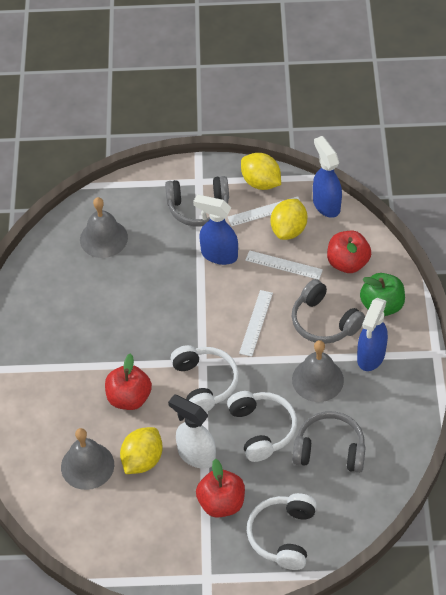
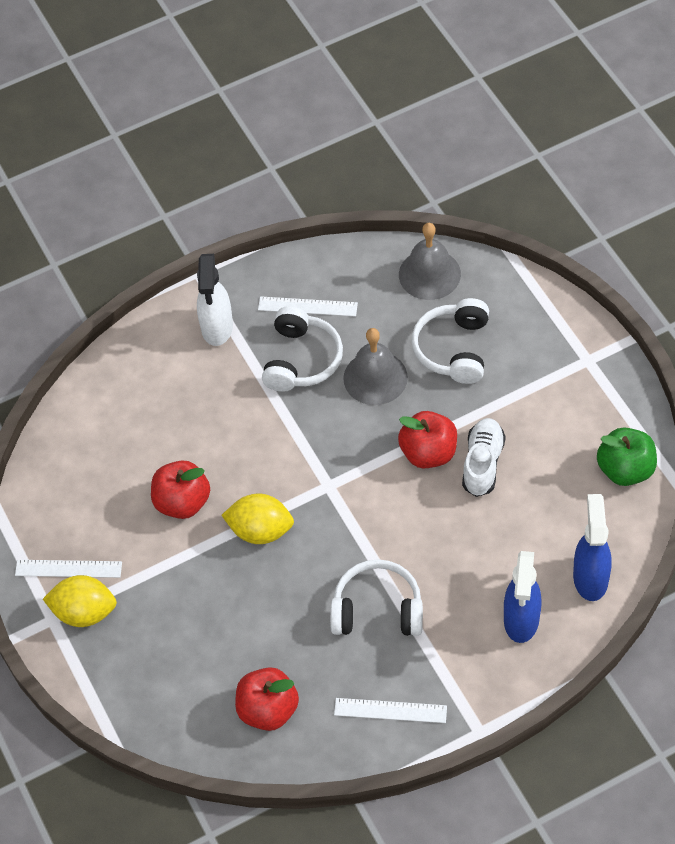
blue spray bottle: 3 -> 2
grey bell: 3 -> 2
grey headphones: 3 -> 0
white shoe: 0 -> 1
yellow lemon: 3 -> 2

